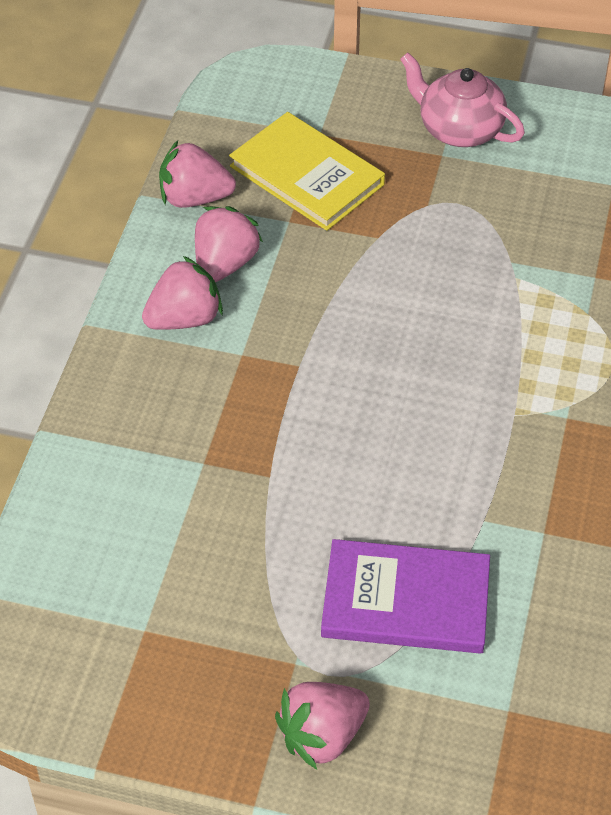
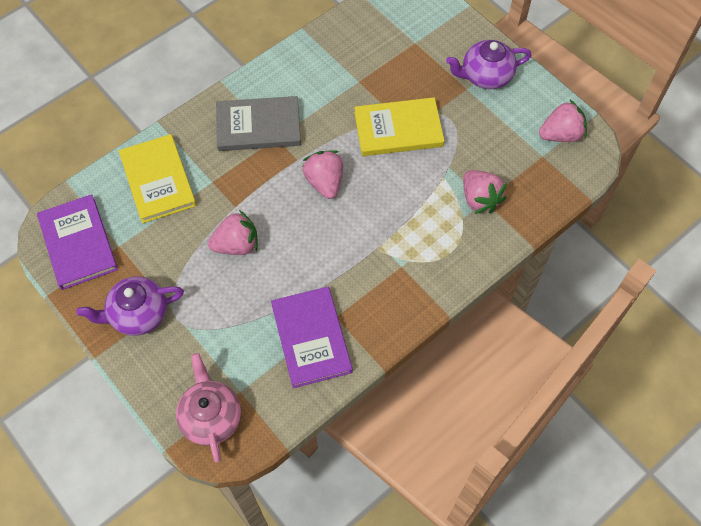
grey book: 0 -> 1
purple book: 1 -> 2
purple teapot: 0 -> 2
yellow book: 1 -> 2

